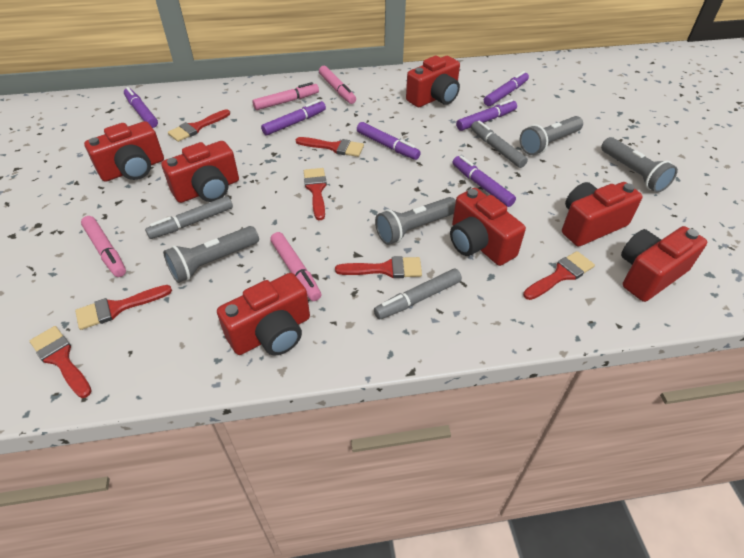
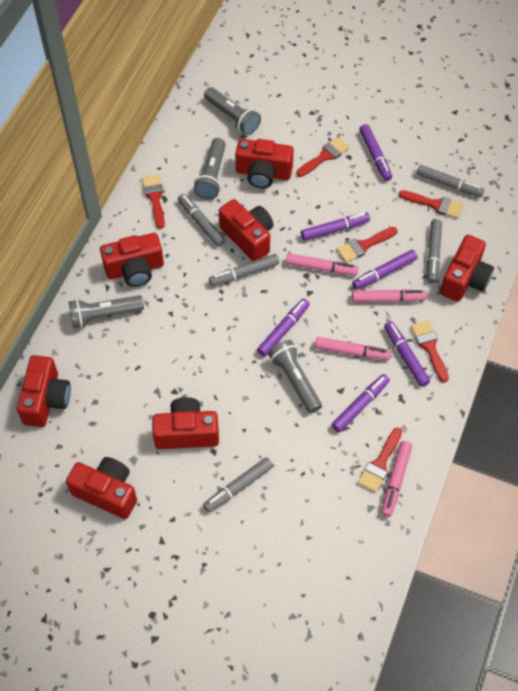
grey marker: 3 -> 5
red brush: 7 -> 6

